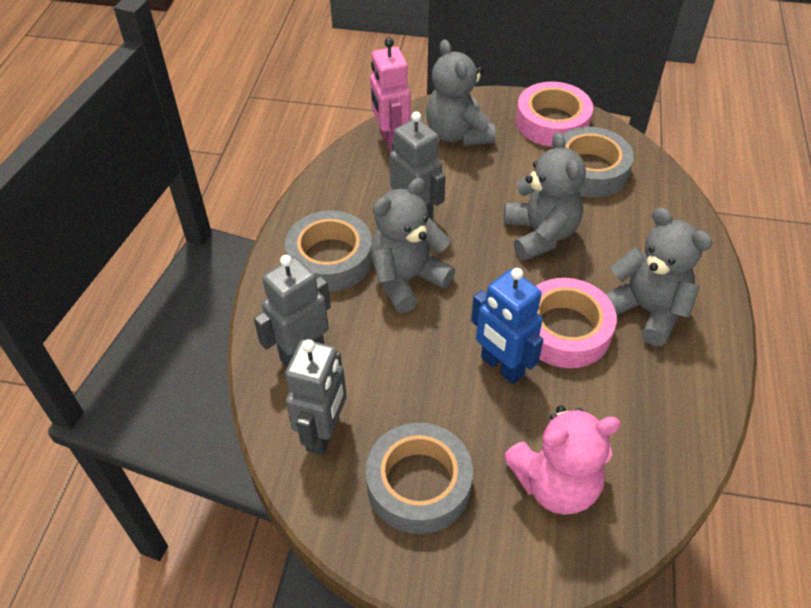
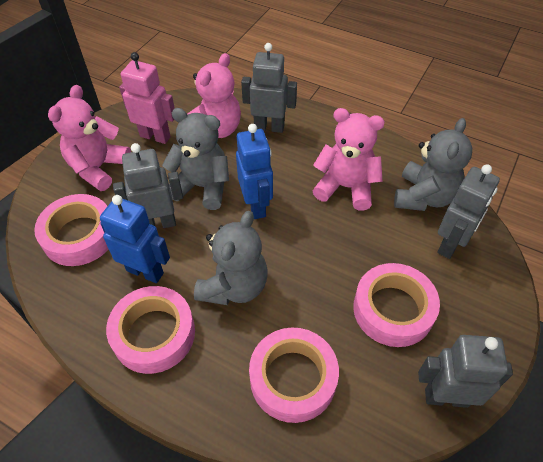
blue robot: 1 -> 2
grey robot: 3 -> 4
grey tape: 3 -> 0
grey teddy bear: 4 -> 3
pink tape: 2 -> 4
pink teddy bear: 1 -> 3

